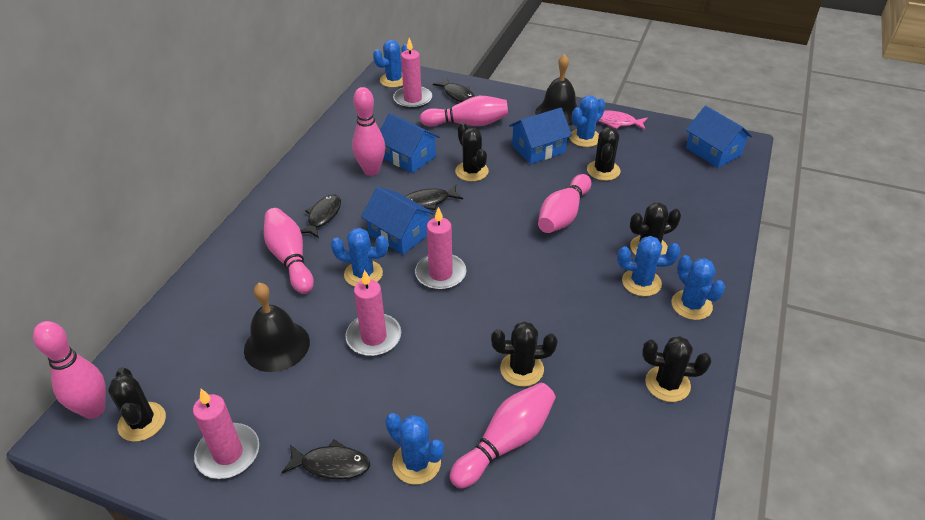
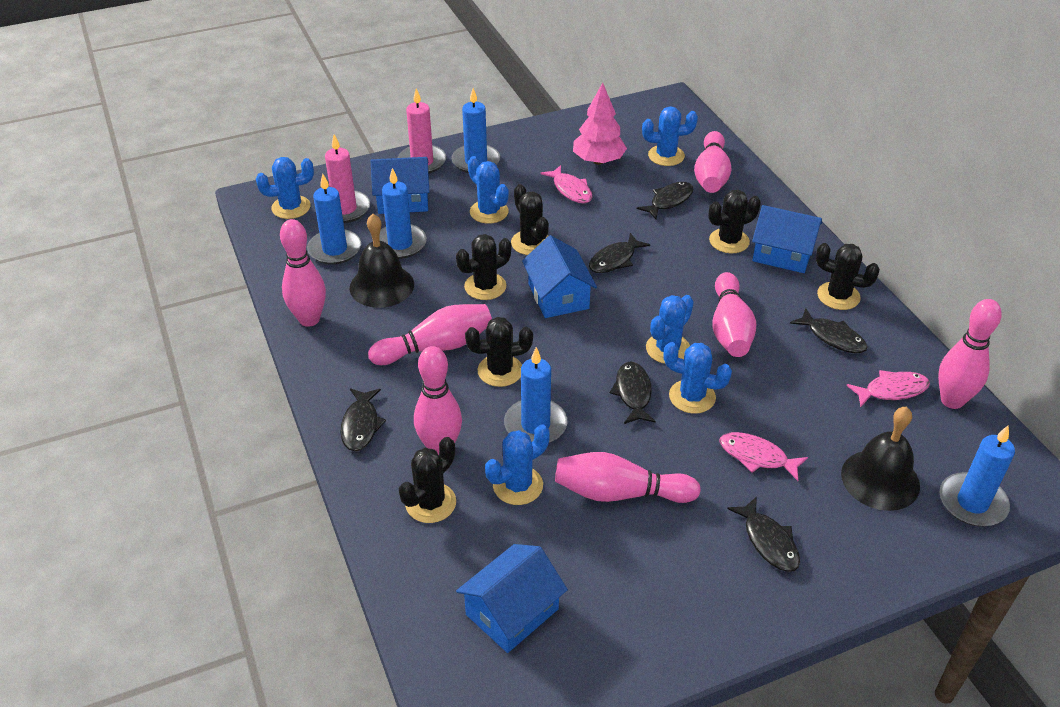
black fish: 4 -> 6
blue candle: 0 -> 5
pink bowling pin: 6 -> 7
pink candle: 4 -> 2
pink fish: 1 -> 3
pink tree: 0 -> 1

